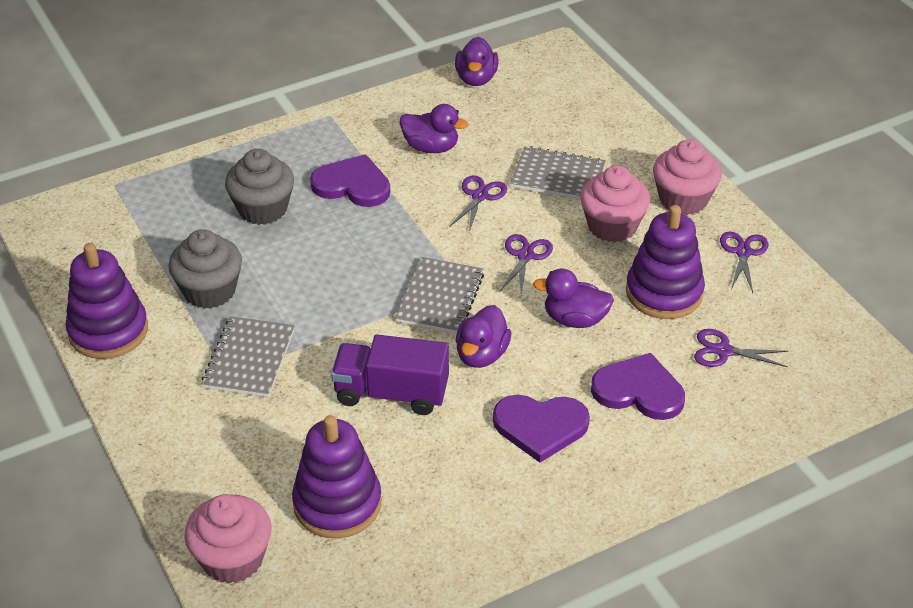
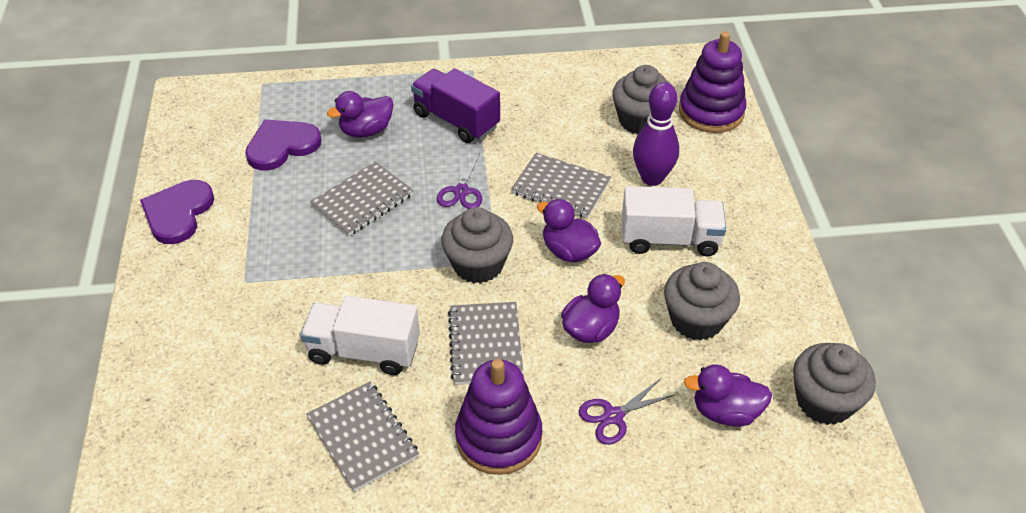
grey cupcake: 2 -> 4
grey notebook: 3 -> 4
pink cupcake: 3 -> 0
purple bowling pin: 0 -> 1
purple heart: 3 -> 2
purple scissors: 4 -> 2
purple stacking toy: 3 -> 2
white truck: 0 -> 2

